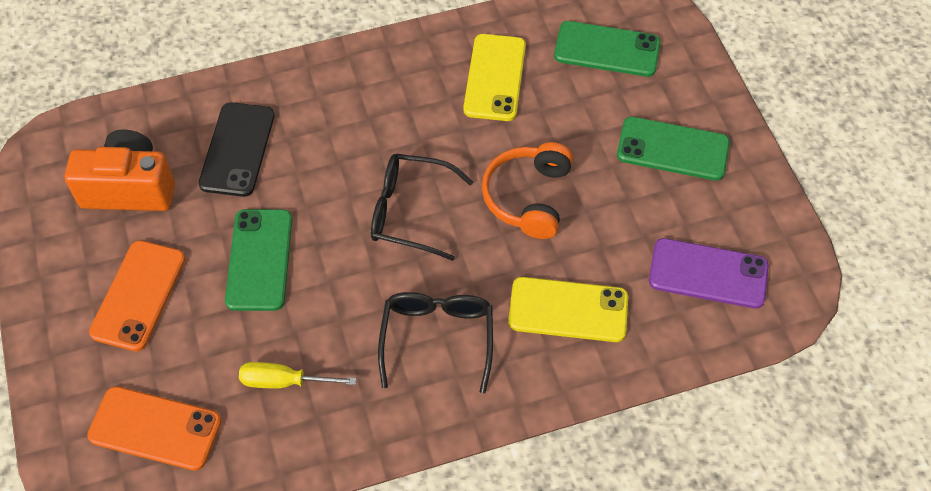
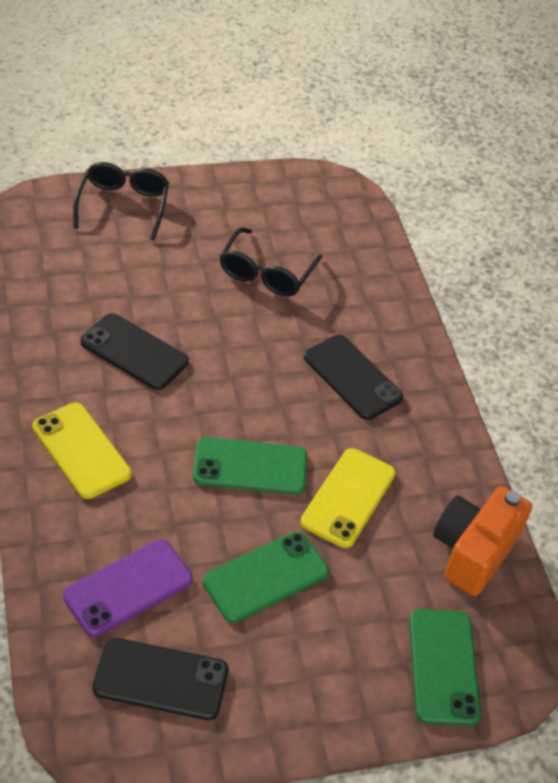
black phone: 1 -> 3
orange headphones: 1 -> 0
orange phone: 2 -> 0
yellow screwdriver: 1 -> 0

